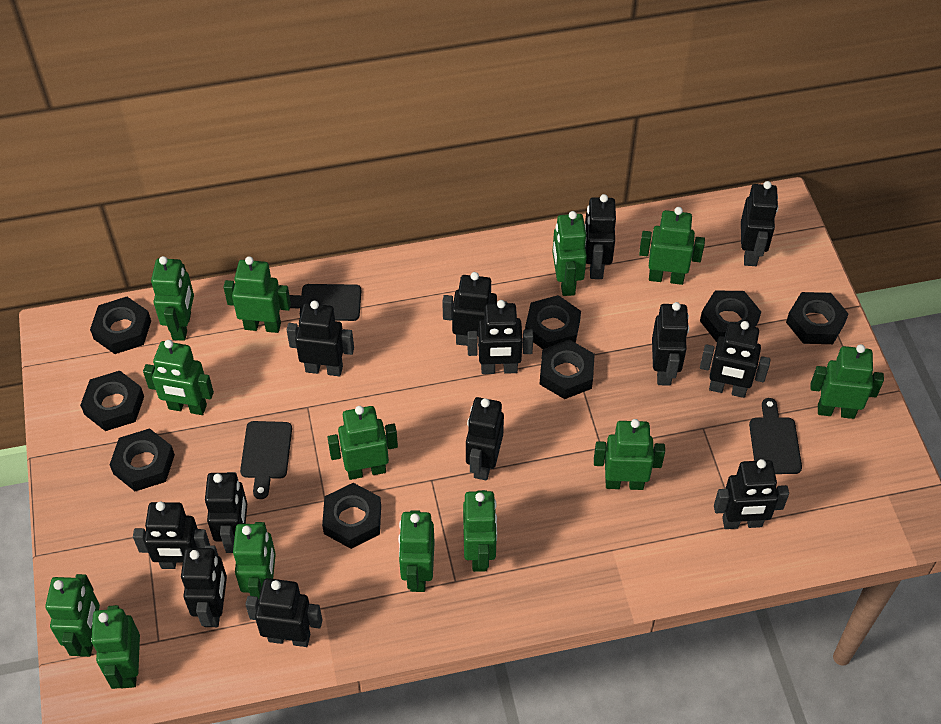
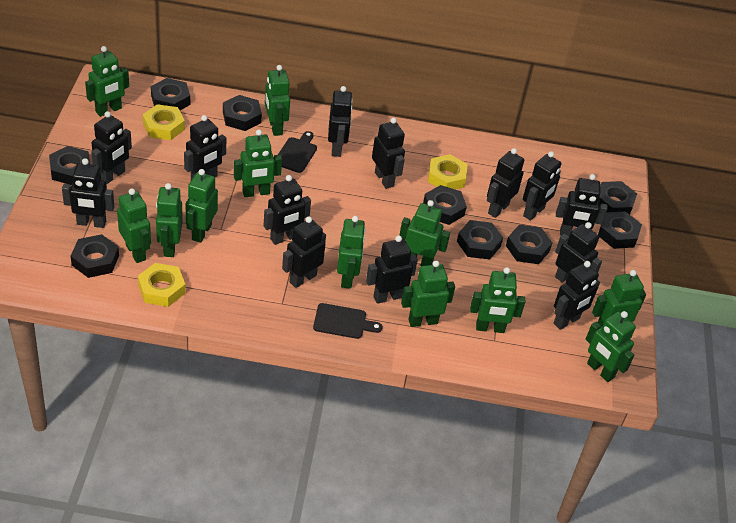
black cutting board: 3 -> 2
black nut: 8 -> 9
green robot: 13 -> 12
yellow nut: 0 -> 3

